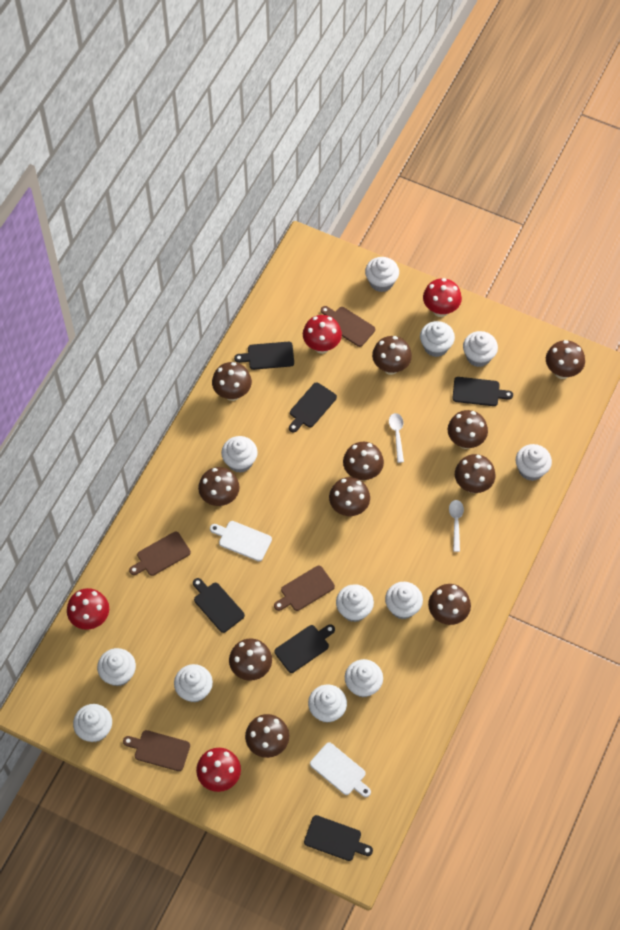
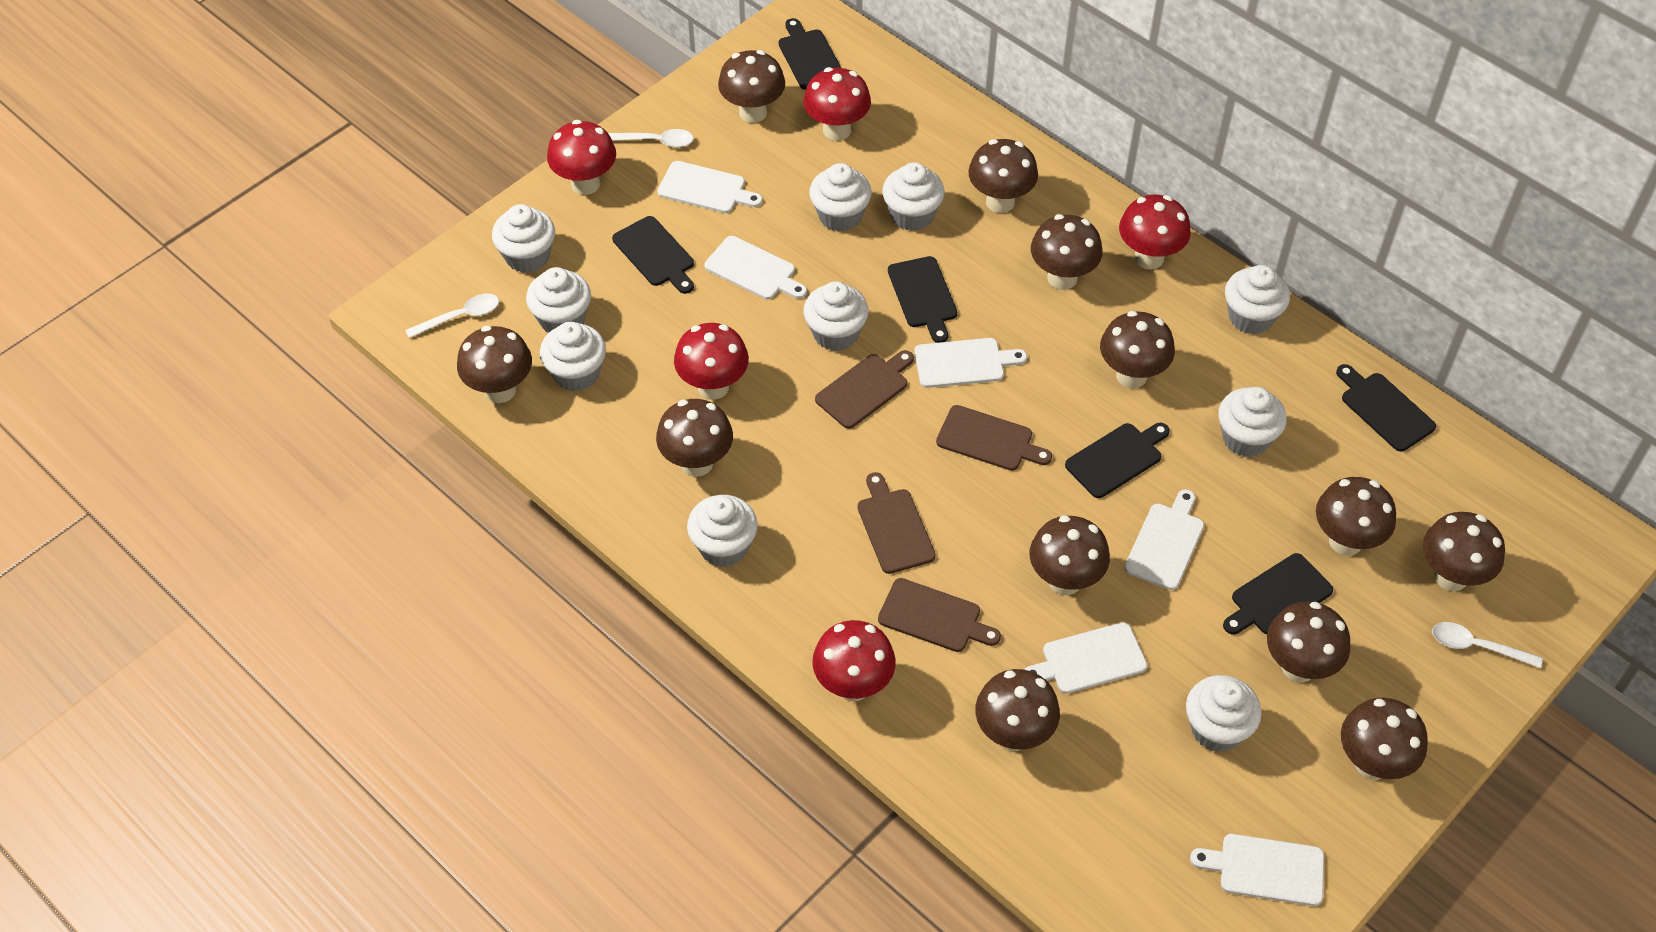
brown mushroom: 11 -> 12
red mushroom: 4 -> 5
white cupcake: 12 -> 10
white cutting board: 2 -> 6
white spoon: 2 -> 3

